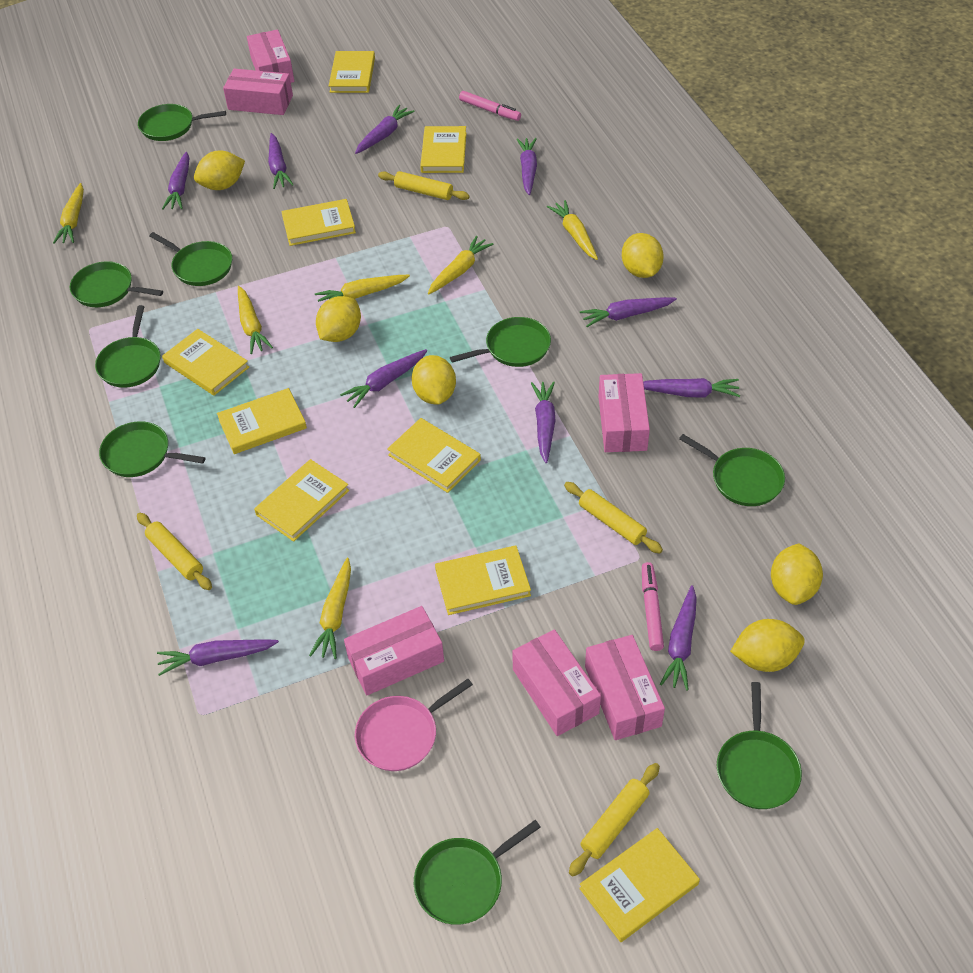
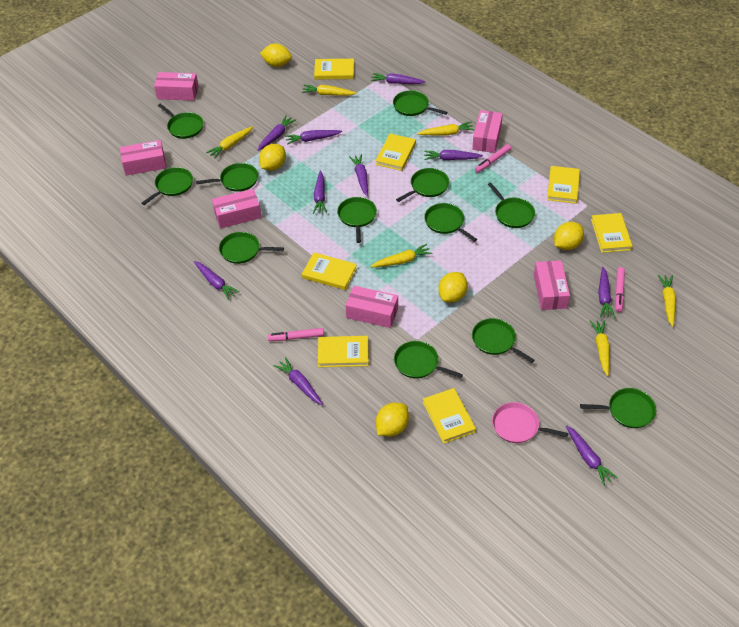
green pan: 9 -> 12
pink marker: 2 -> 3
yellow book: 9 -> 7
yellow lemon: 6 -> 5
yellow rolling pin: 4 -> 0

